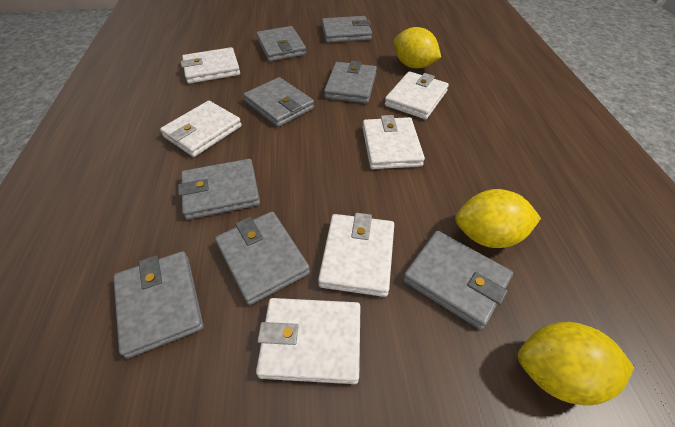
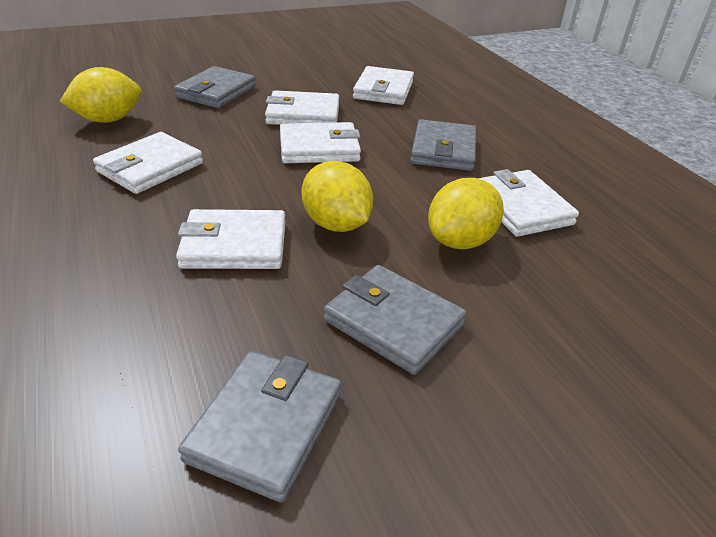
grey wallet: 8 -> 4

